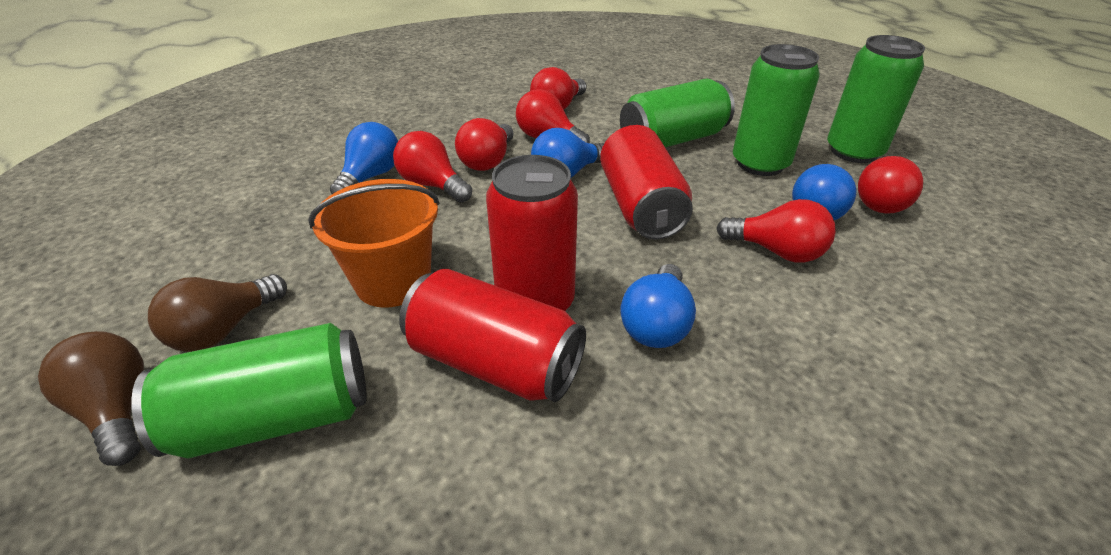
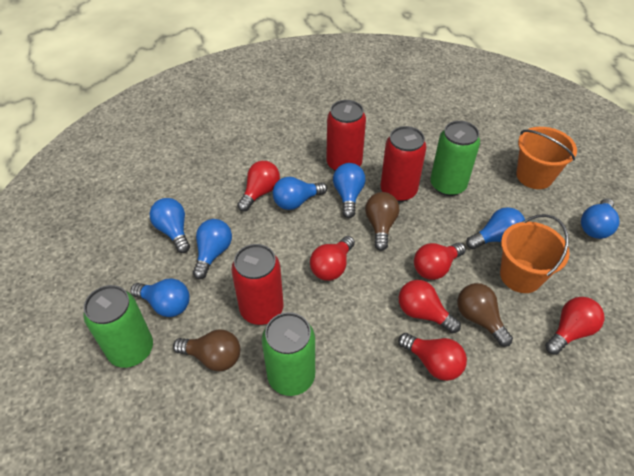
blue light bulb: 4 -> 7
brown light bulb: 2 -> 3
green can: 4 -> 3
orange bucket: 1 -> 2

